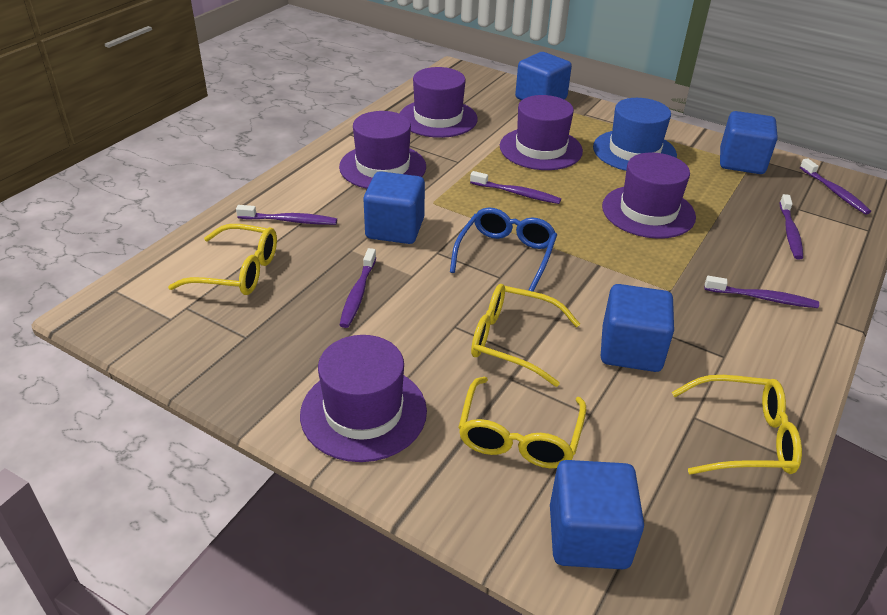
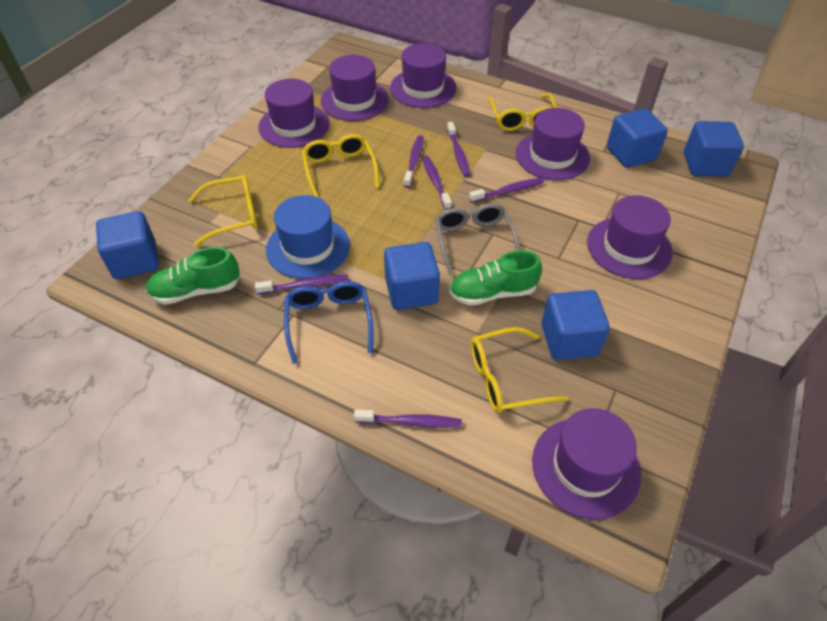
green shoe: 0 -> 2
grey glasses: 0 -> 1
purple hat: 5 -> 6

